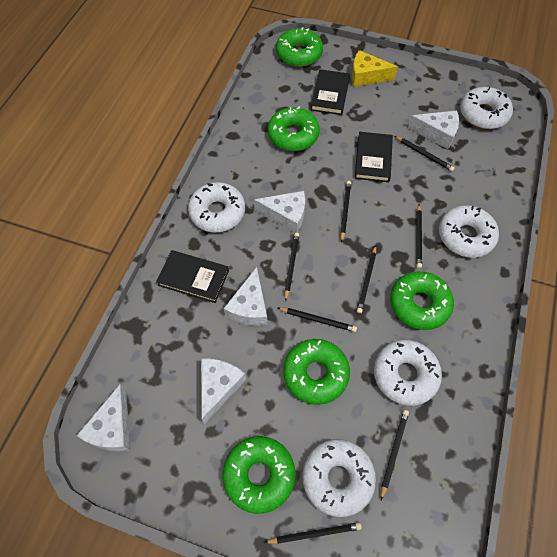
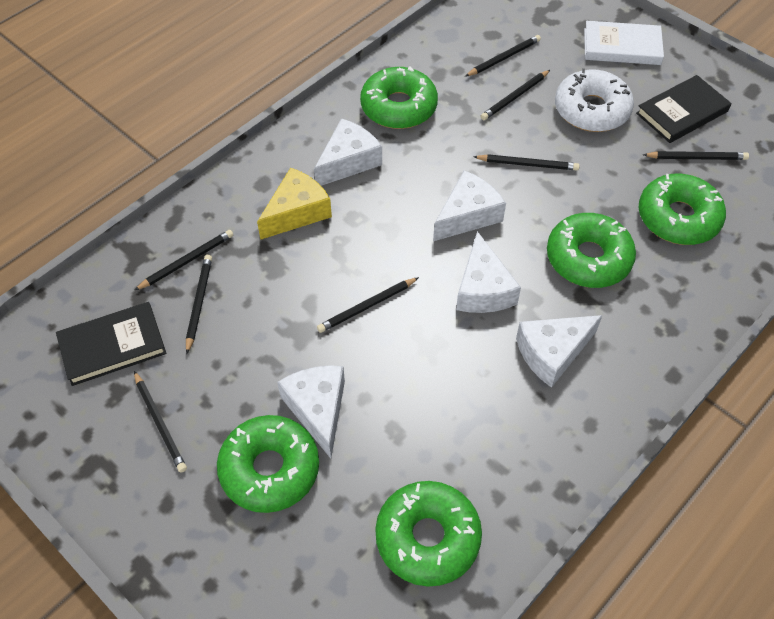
black book: 3 -> 2
white book: 0 -> 1
white donut: 5 -> 1

